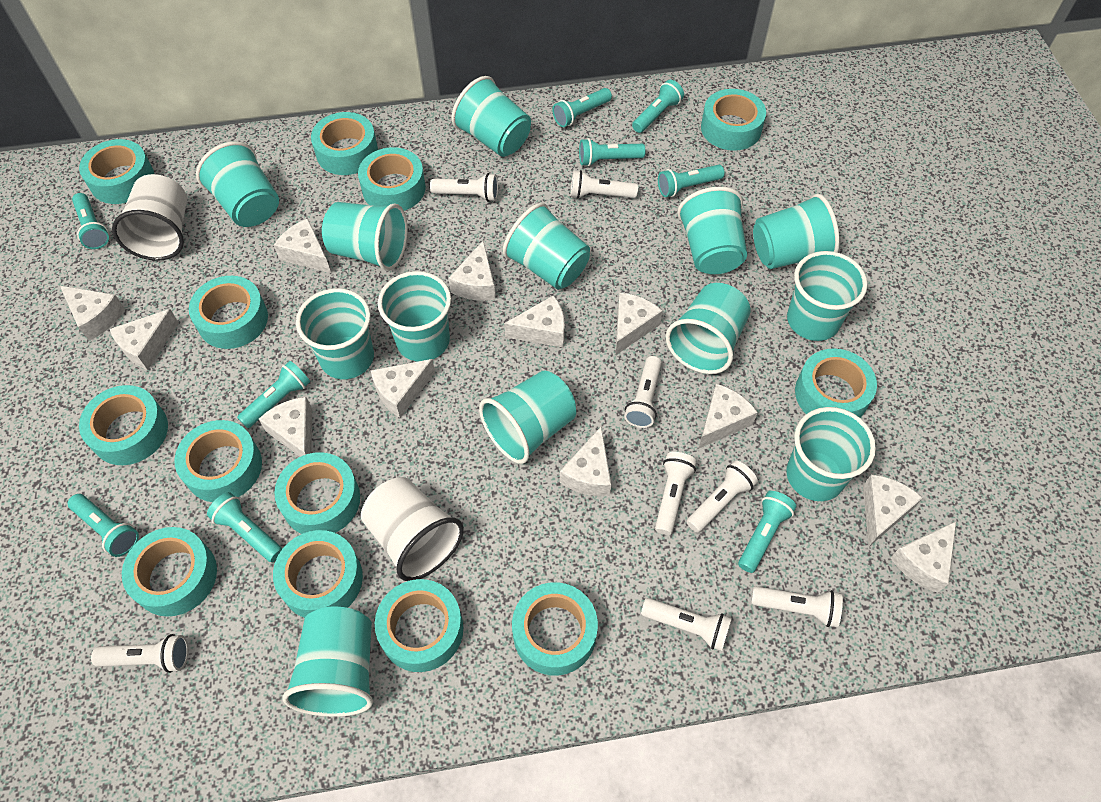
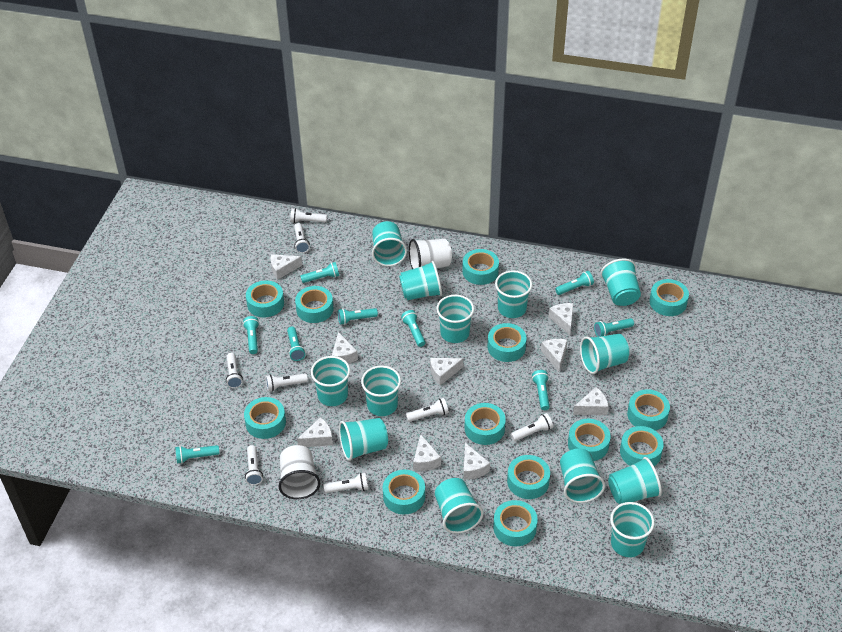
white cheese: 12 -> 9

